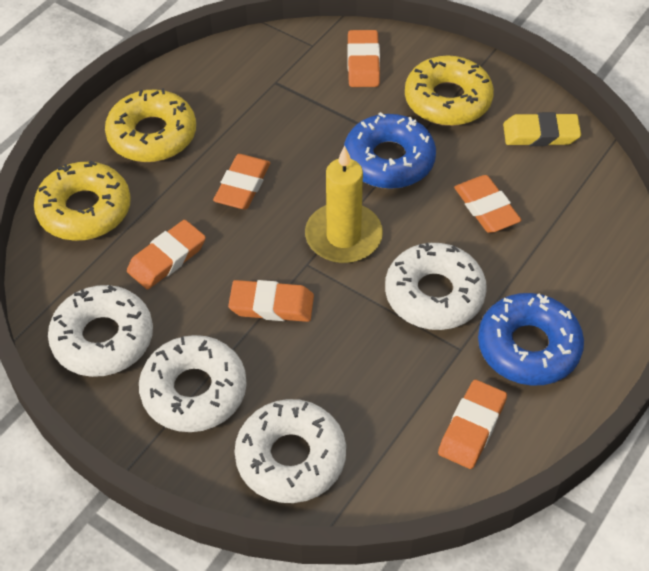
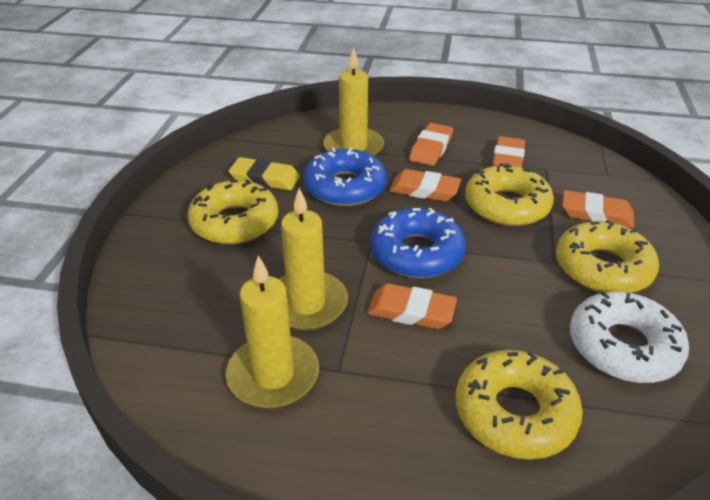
orange eraser: 6 -> 5
white donut: 4 -> 1
yellow candle: 1 -> 3
yellow donut: 3 -> 4

